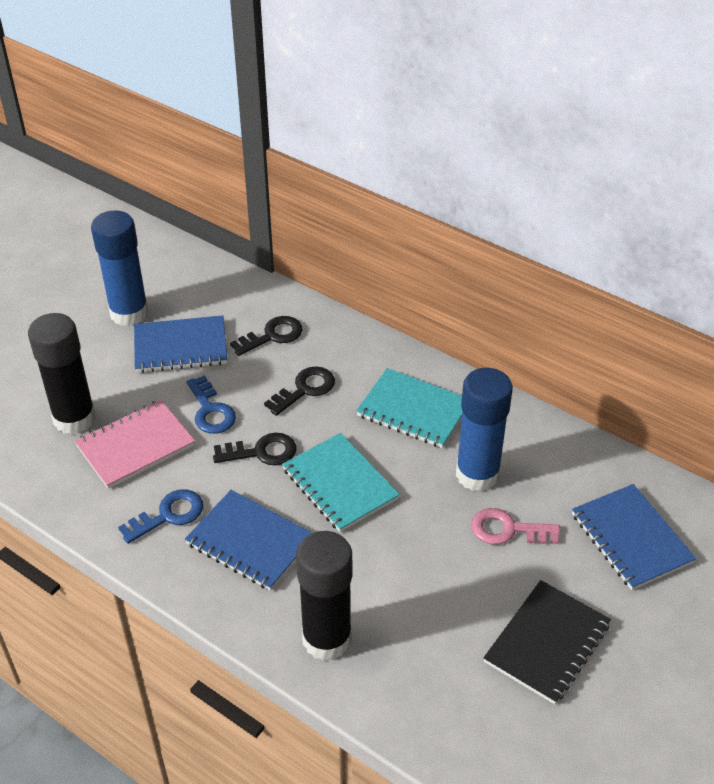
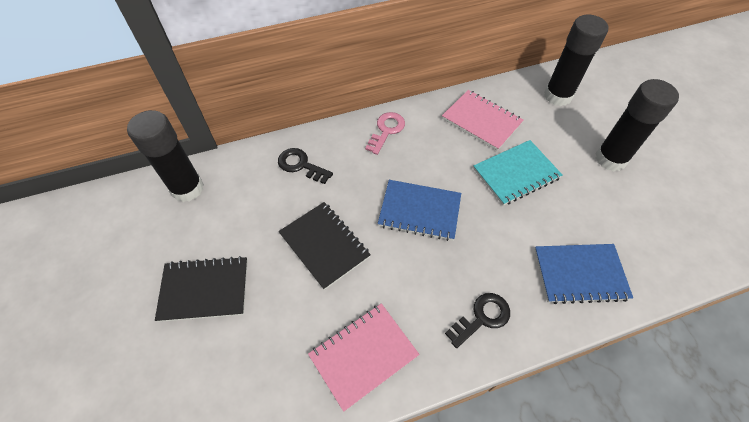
black glue stick: 2 -> 3
black key: 3 -> 2
black notebook: 1 -> 2
blue glue stick: 2 -> 0
blue key: 2 -> 0
blue notebook: 3 -> 2
pink notebook: 1 -> 2
turquoise notebook: 2 -> 1

